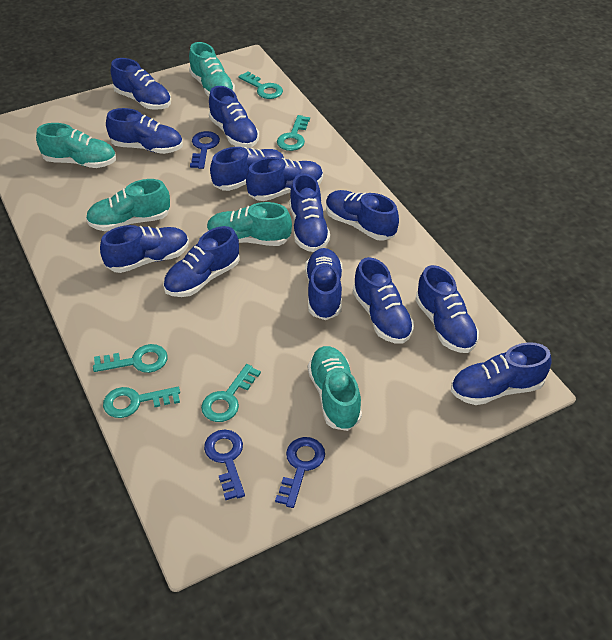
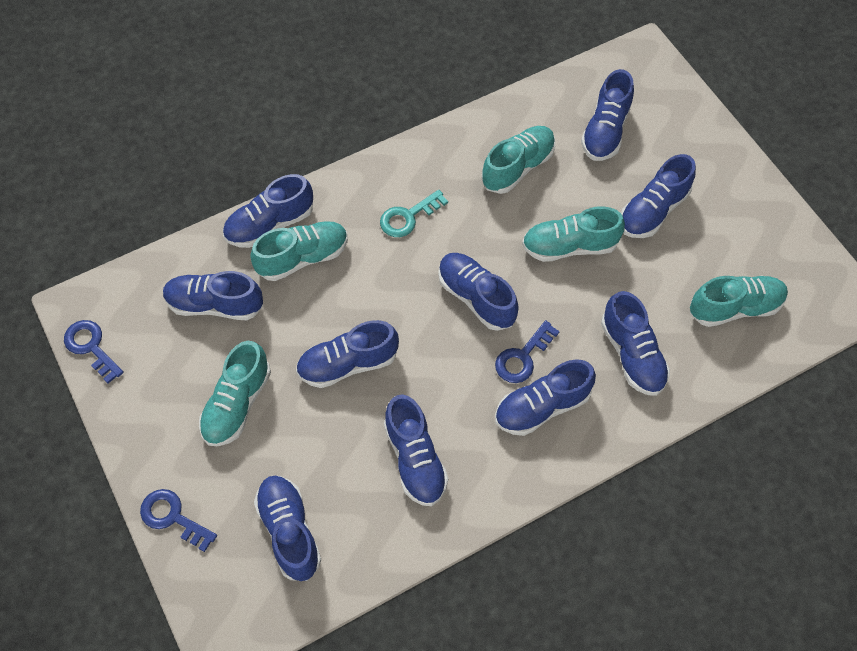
blue shoe: 13 -> 10
turquoise key: 5 -> 1

